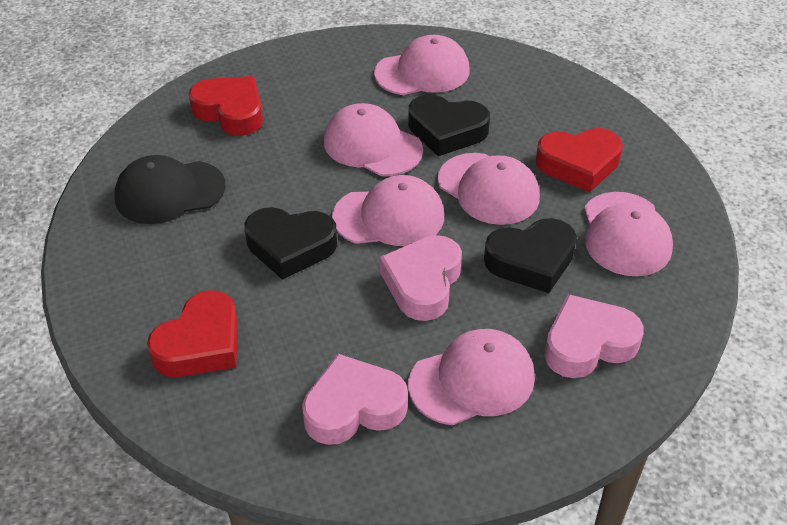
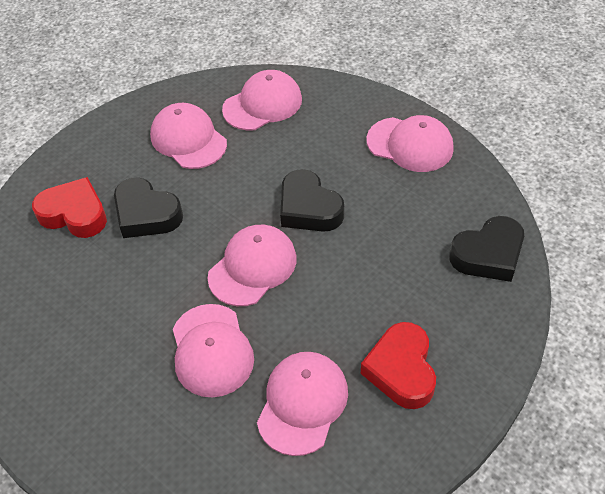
black cap: 1 -> 0
pink heart: 3 -> 0
red heart: 3 -> 2

